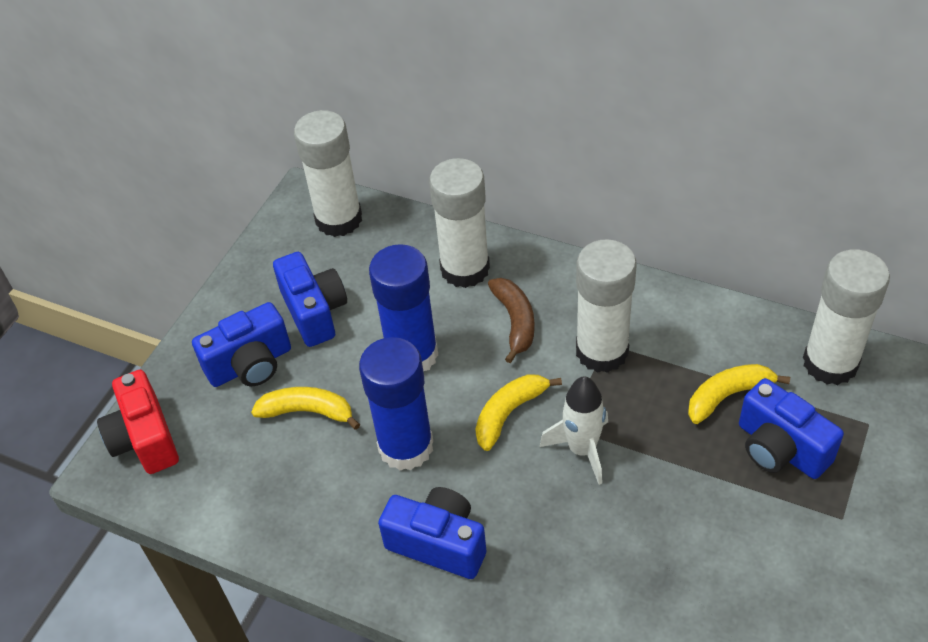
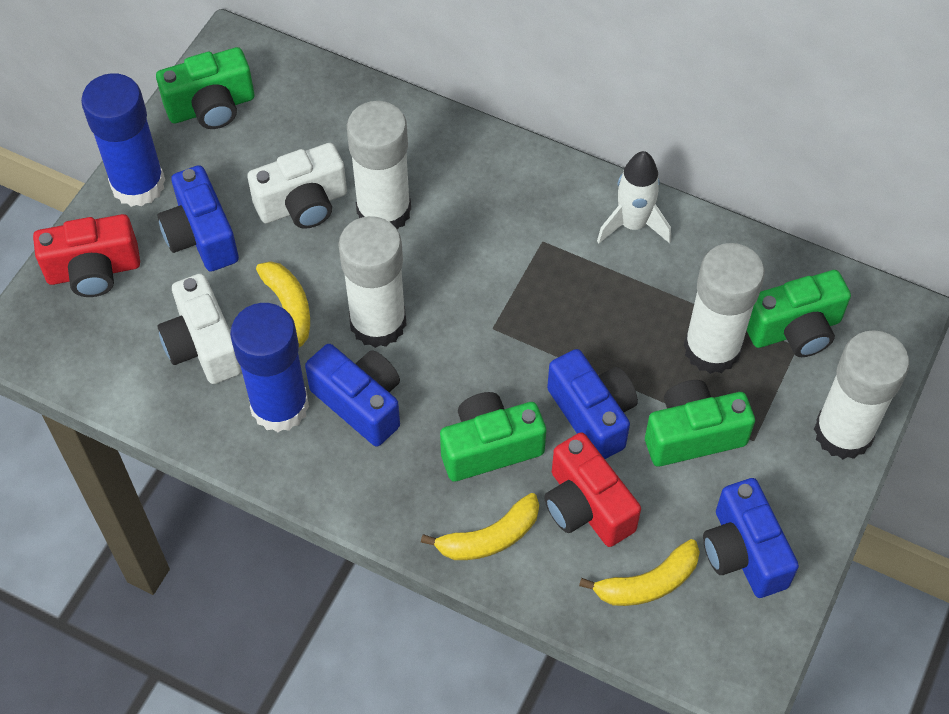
brown banana: 1 -> 0
green camera: 0 -> 4
red camera: 1 -> 2
white camera: 0 -> 2

